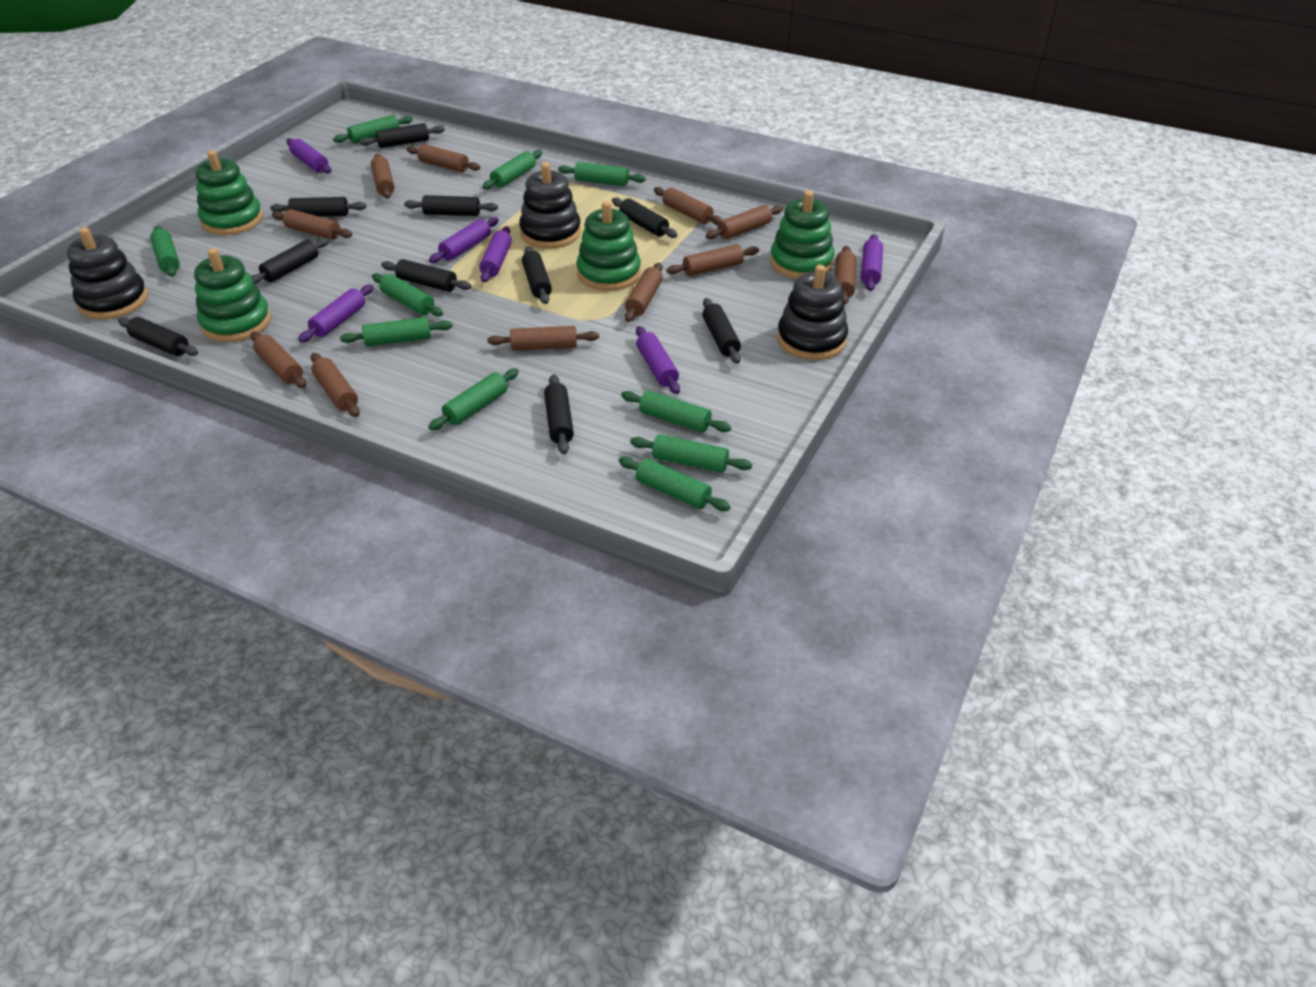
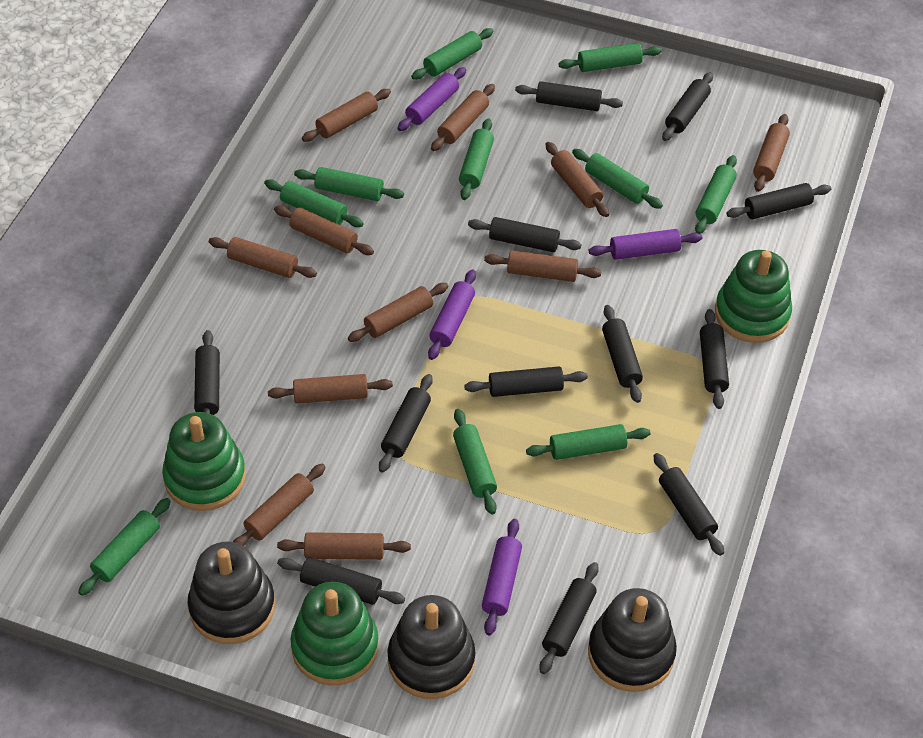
black rolling pin: 10 -> 12
green stacking toy: 4 -> 3
purple rolling pin: 6 -> 4

